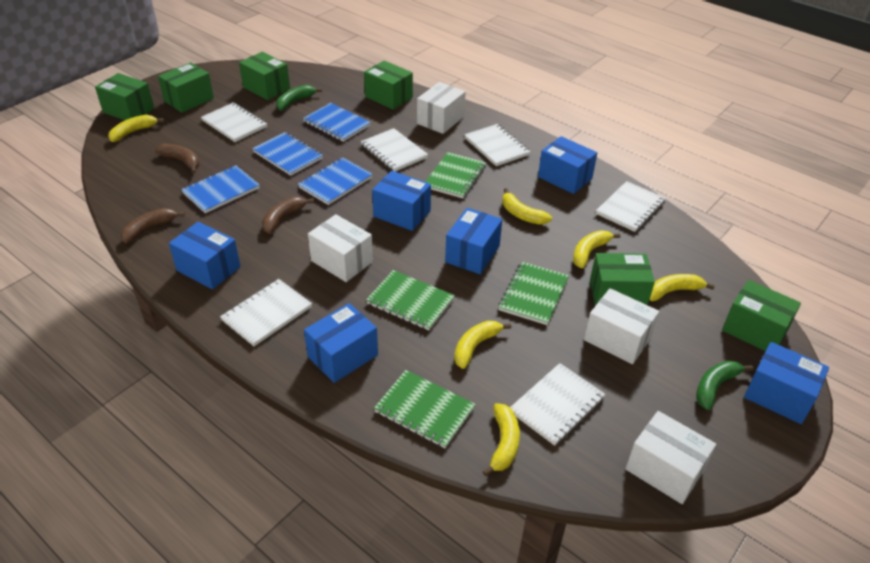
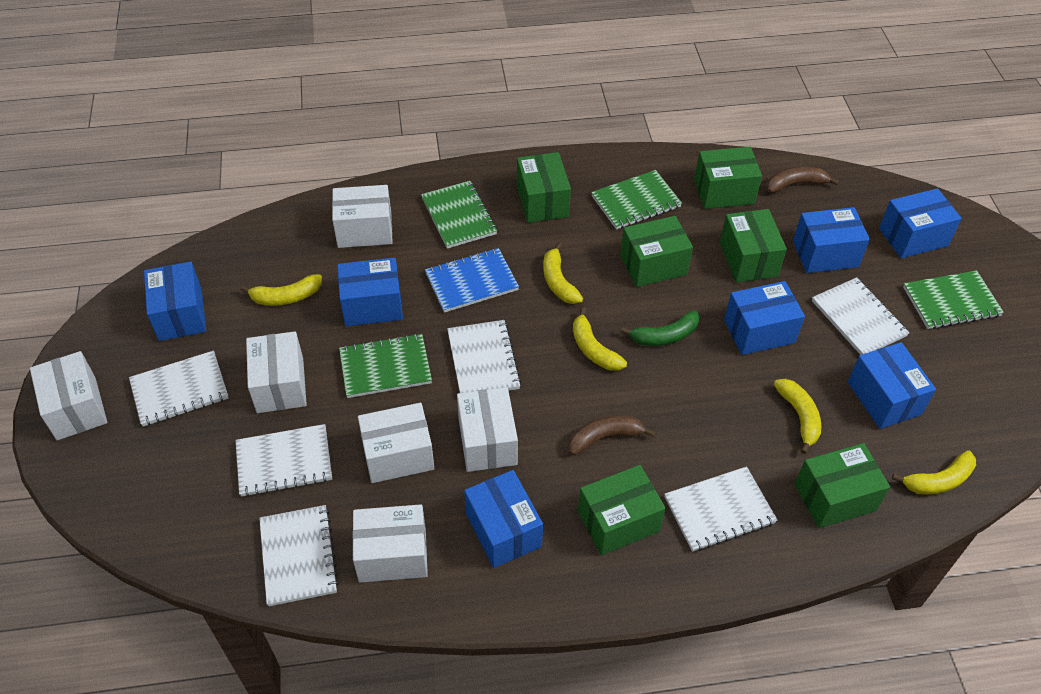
blue box: 6 -> 7
blue notebook: 4 -> 1
brown banana: 3 -> 2
green banana: 2 -> 1
white box: 4 -> 6
yellow banana: 6 -> 5

